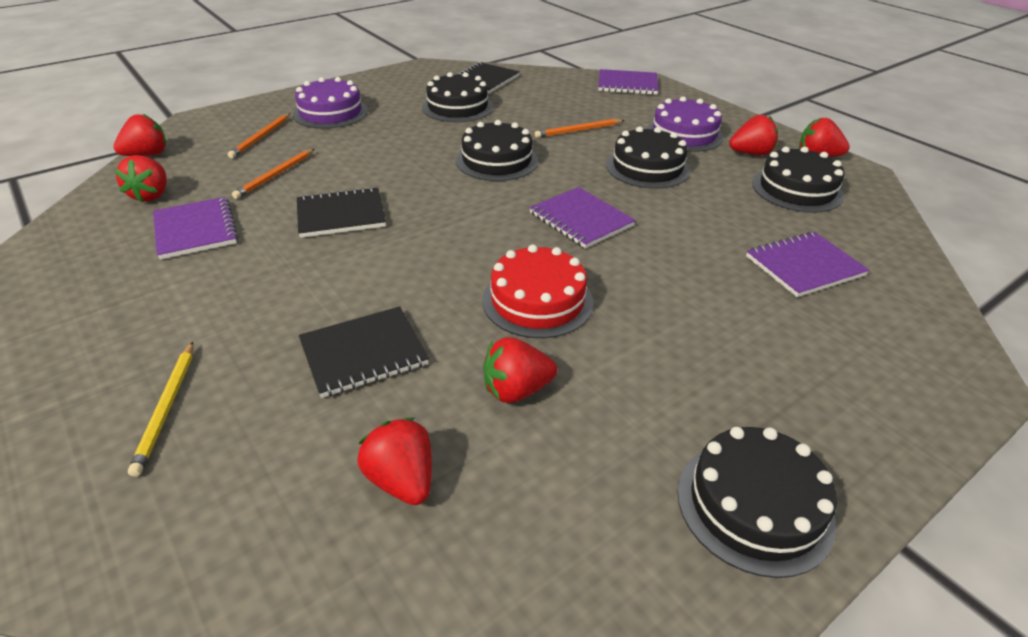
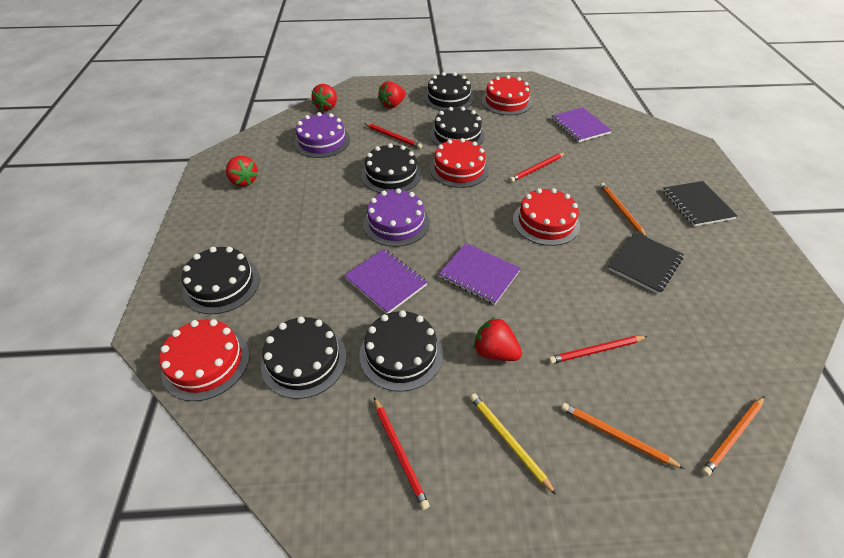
black cake: 5 -> 6
black notebook: 3 -> 2
purple notebook: 4 -> 3
red cake: 1 -> 4
red pencil: 0 -> 4
red strawberry: 6 -> 4

